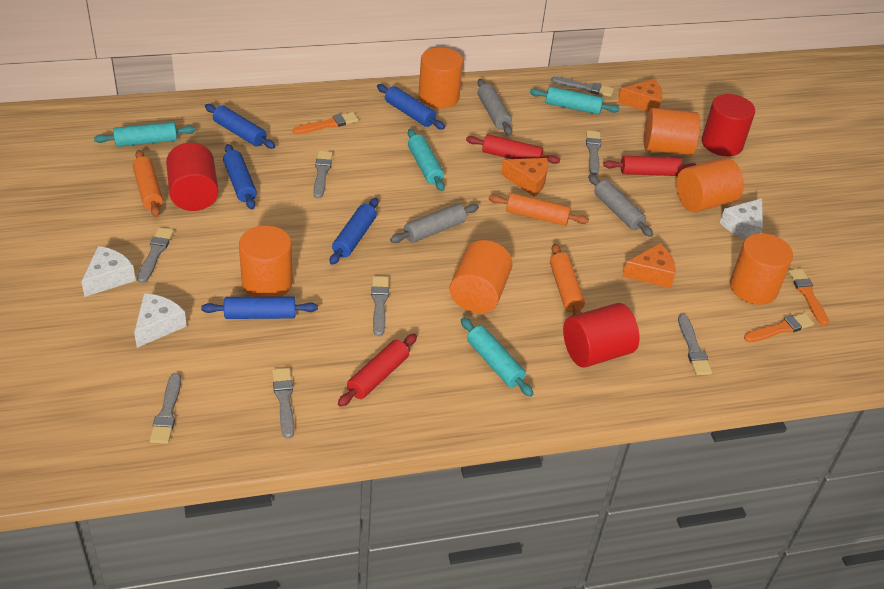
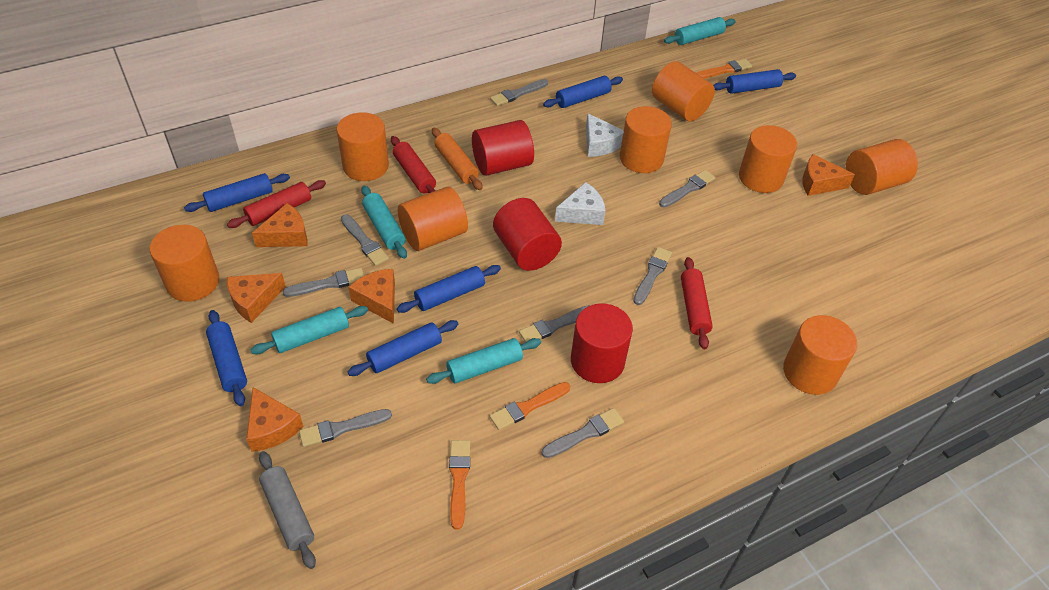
blue rolling pin: 5 -> 6
grey rolling pin: 3 -> 1
orange cheese: 3 -> 5
orange cylinder: 6 -> 8
orange rolling pin: 3 -> 1
white cheese: 3 -> 2

